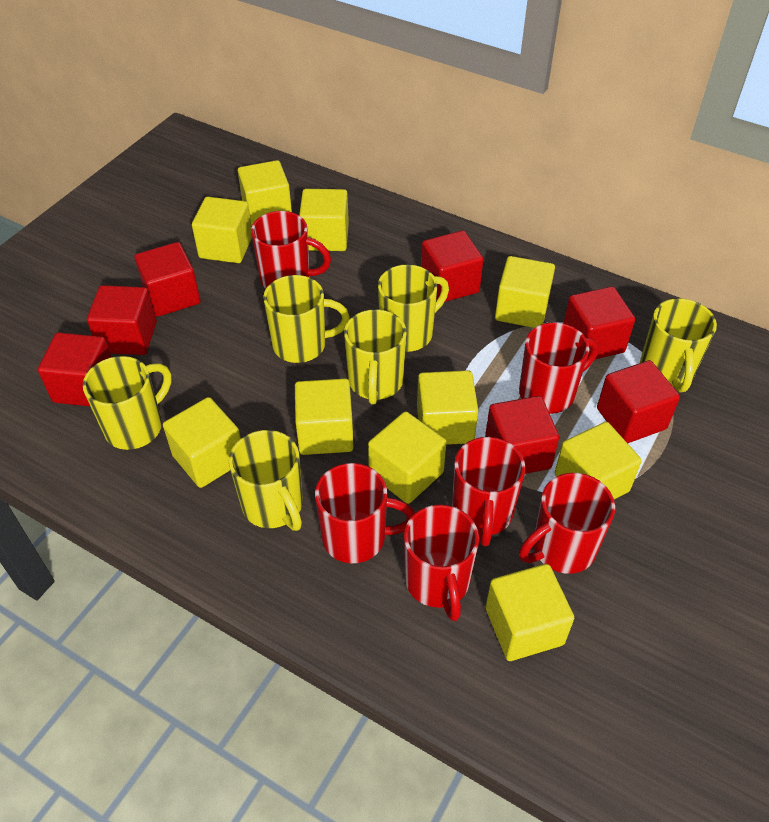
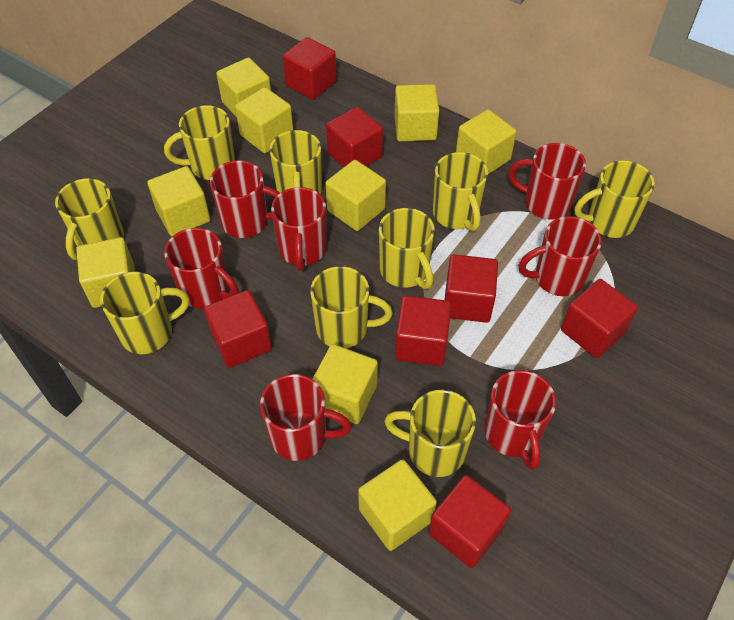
red mug: 6 -> 7
yellow cube: 10 -> 9
yellow mug: 6 -> 9

